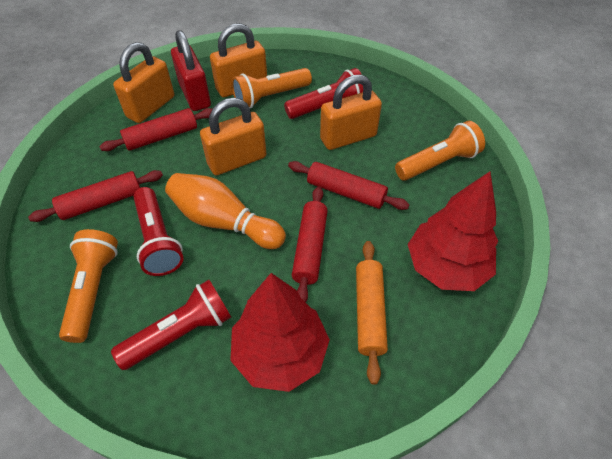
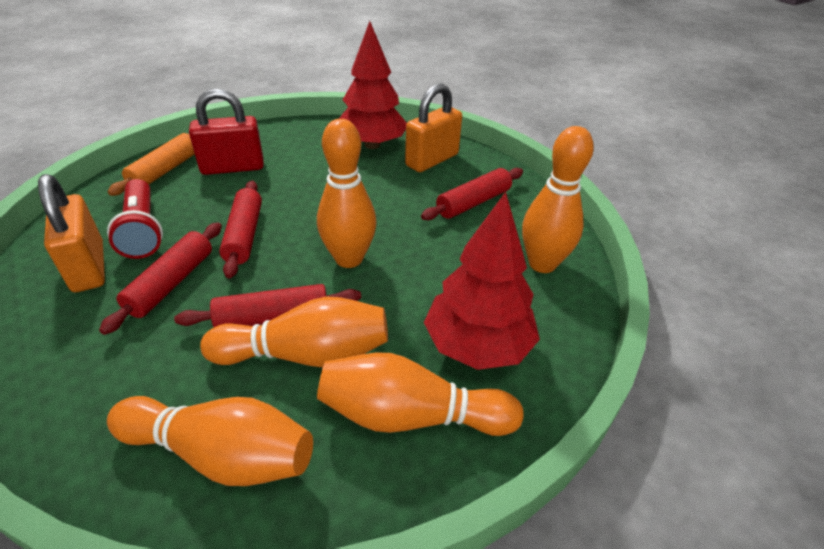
orange bowling pin: 1 -> 5
orange flashlight: 3 -> 0
orange padlock: 4 -> 2
red flashlight: 3 -> 1

